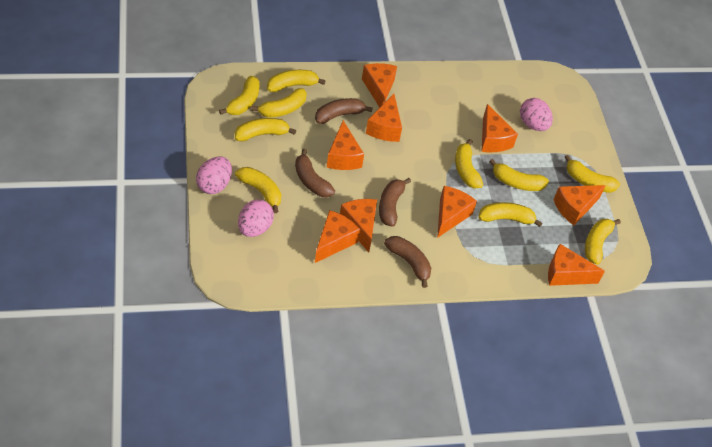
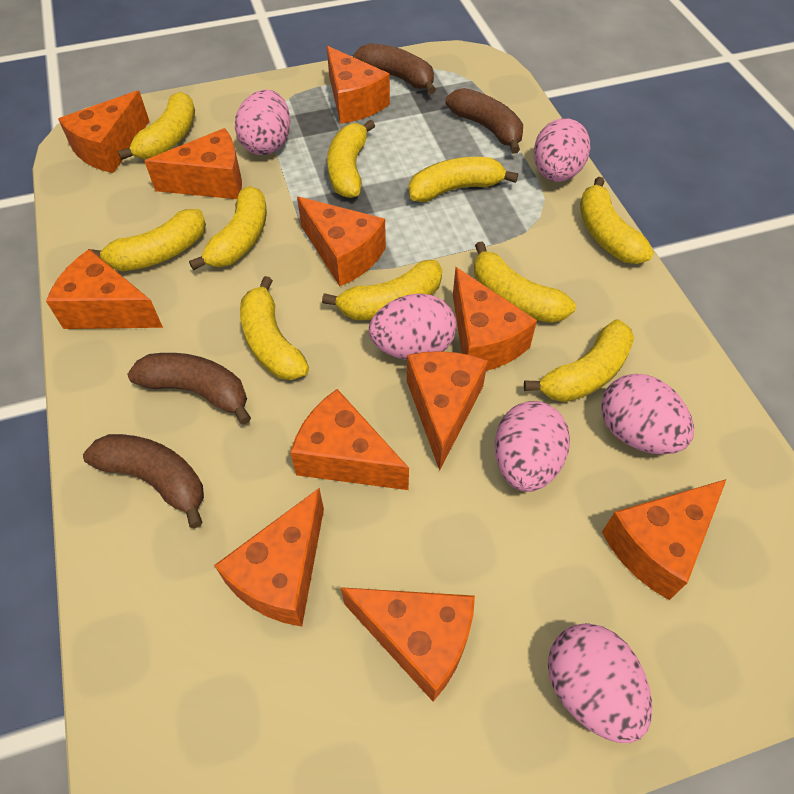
orange cheese: 9 -> 11
pink egg: 3 -> 6

